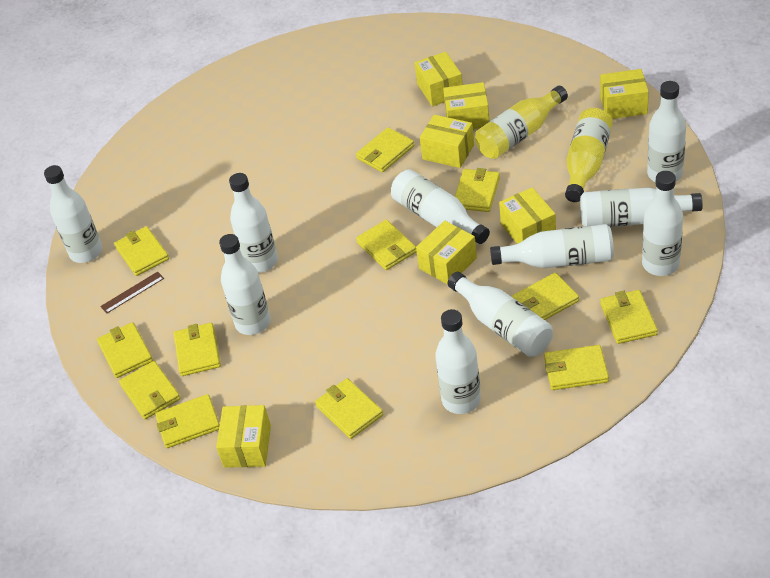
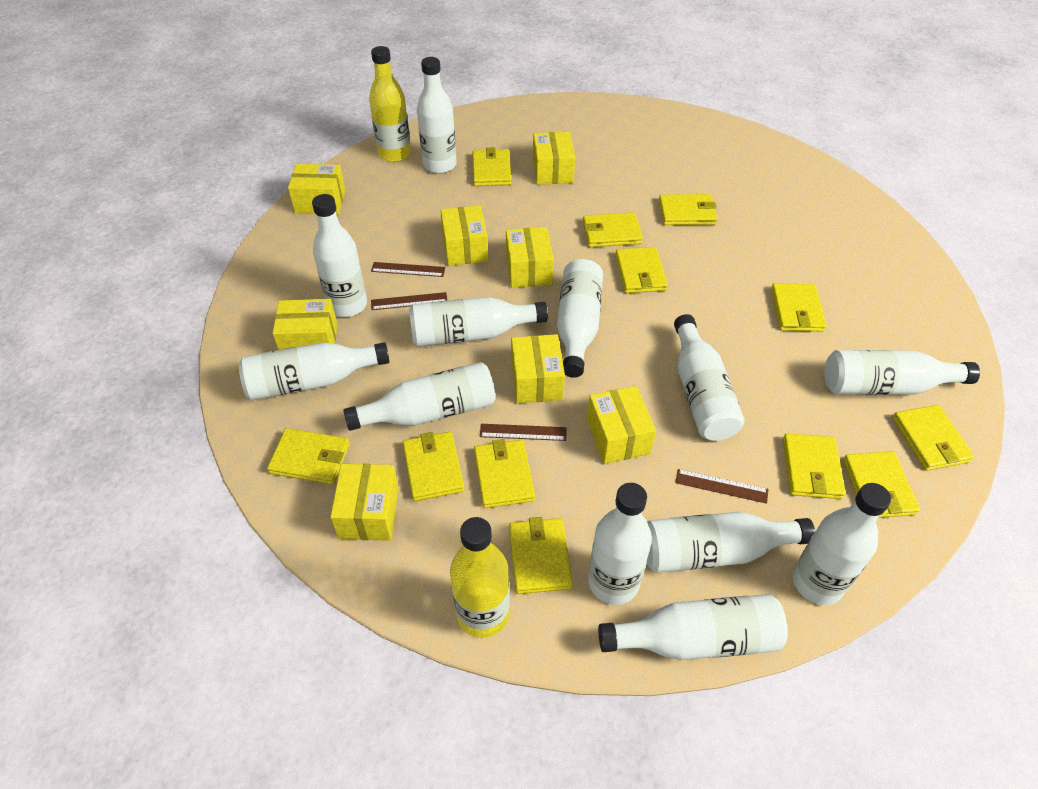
brown ruler: 1 -> 4
white bottle: 10 -> 12
yellow box: 7 -> 8

